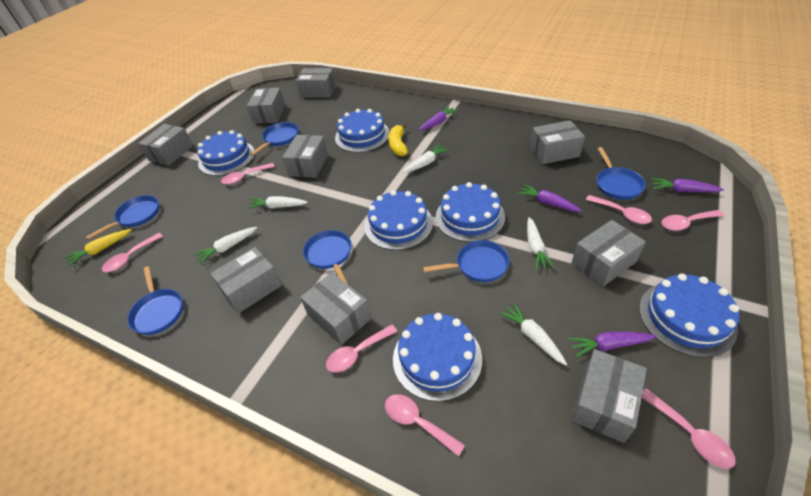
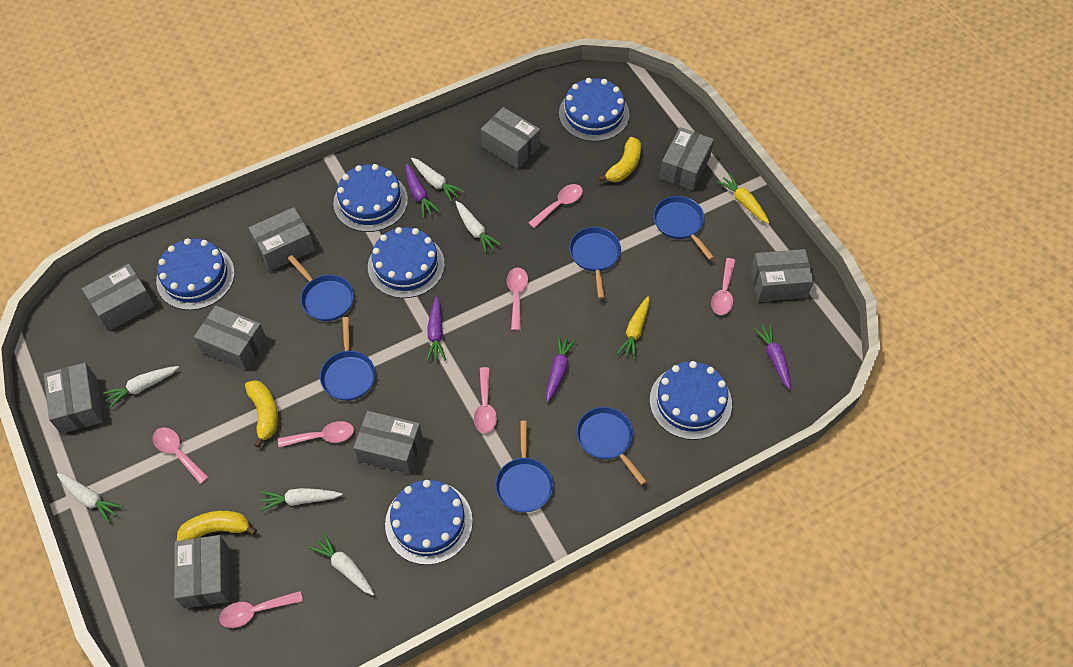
white carrot: 5 -> 6
yellow banana: 1 -> 3
yellow carrot: 1 -> 2

